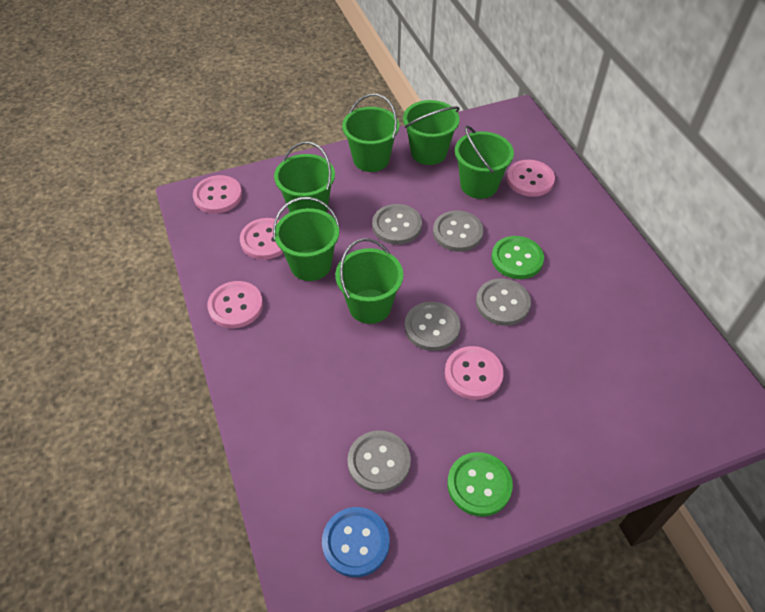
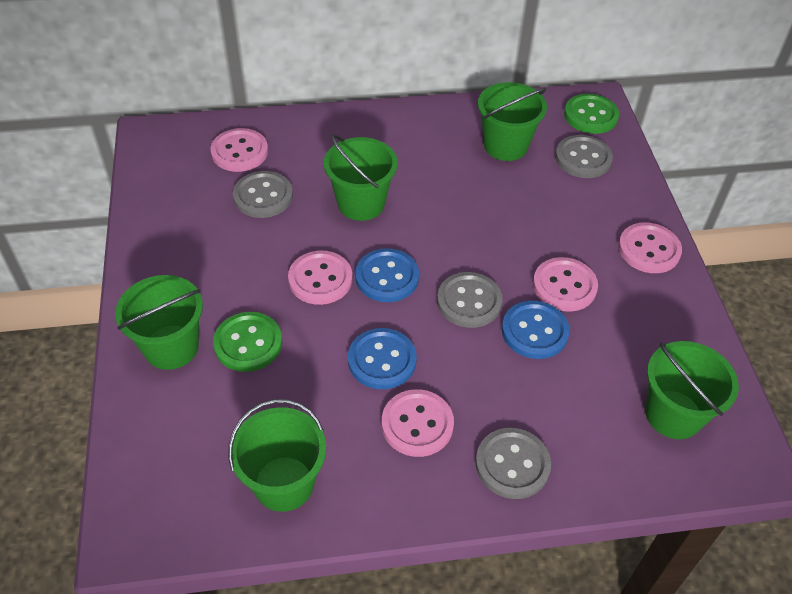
blue button: 1 -> 3
green bucket: 6 -> 5
grey button: 5 -> 4

